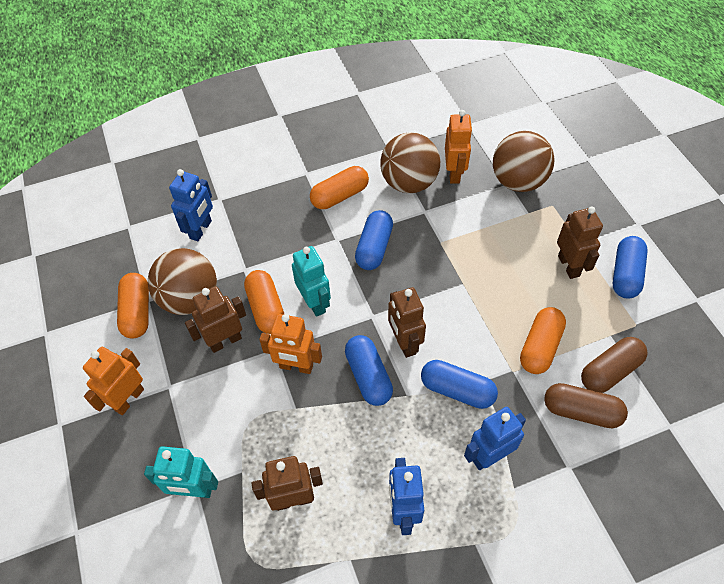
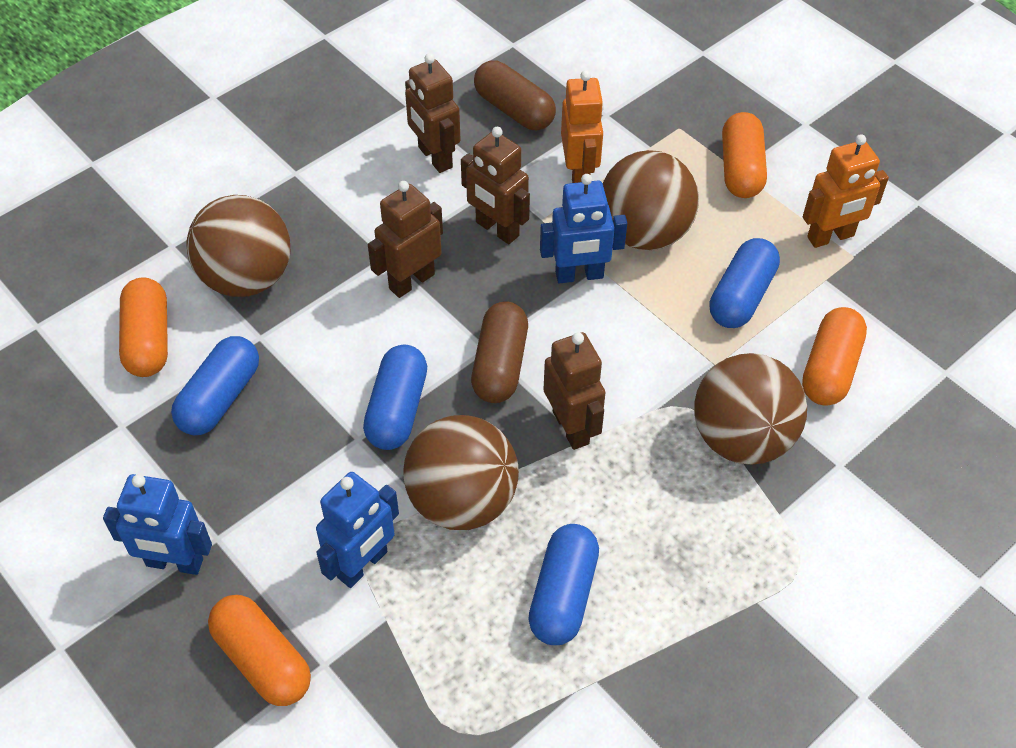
brown ball: 3 -> 4
orange robot: 3 -> 2
turquoise robot: 2 -> 0

